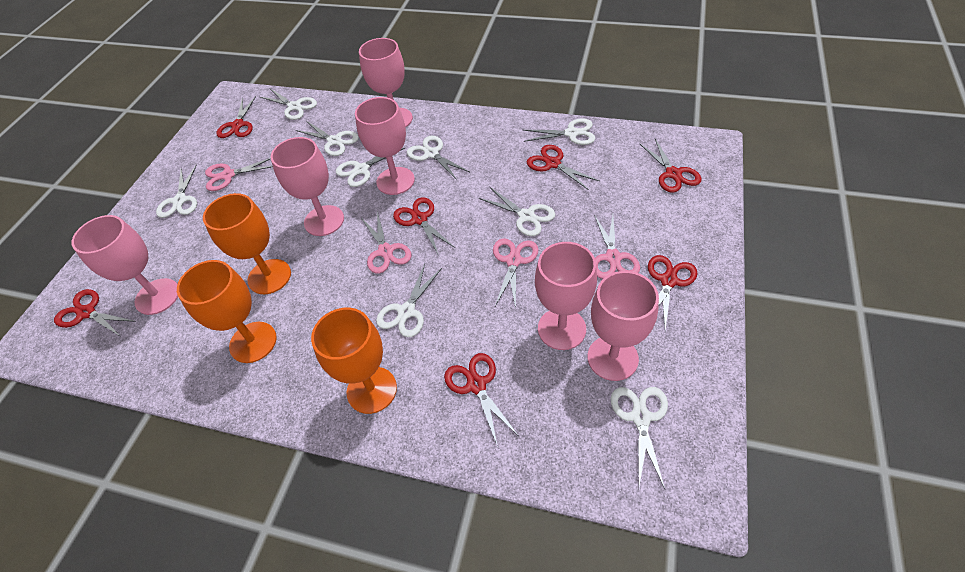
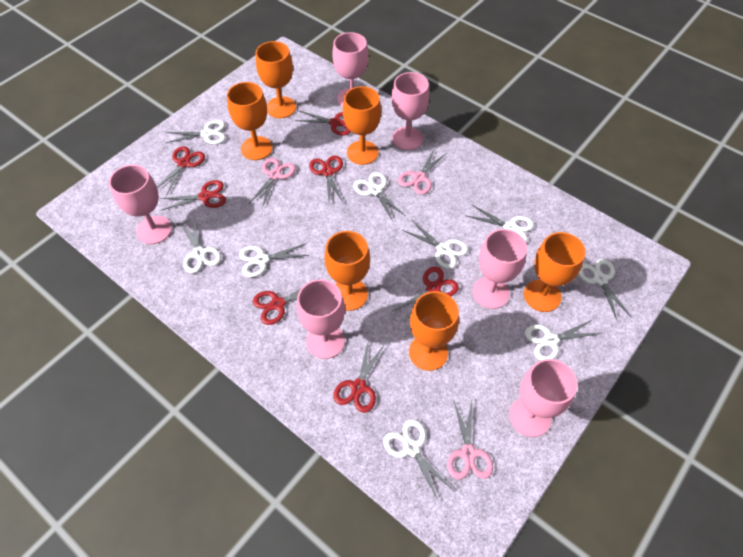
orange goblet: 3 -> 6
pink scissors: 4 -> 3

